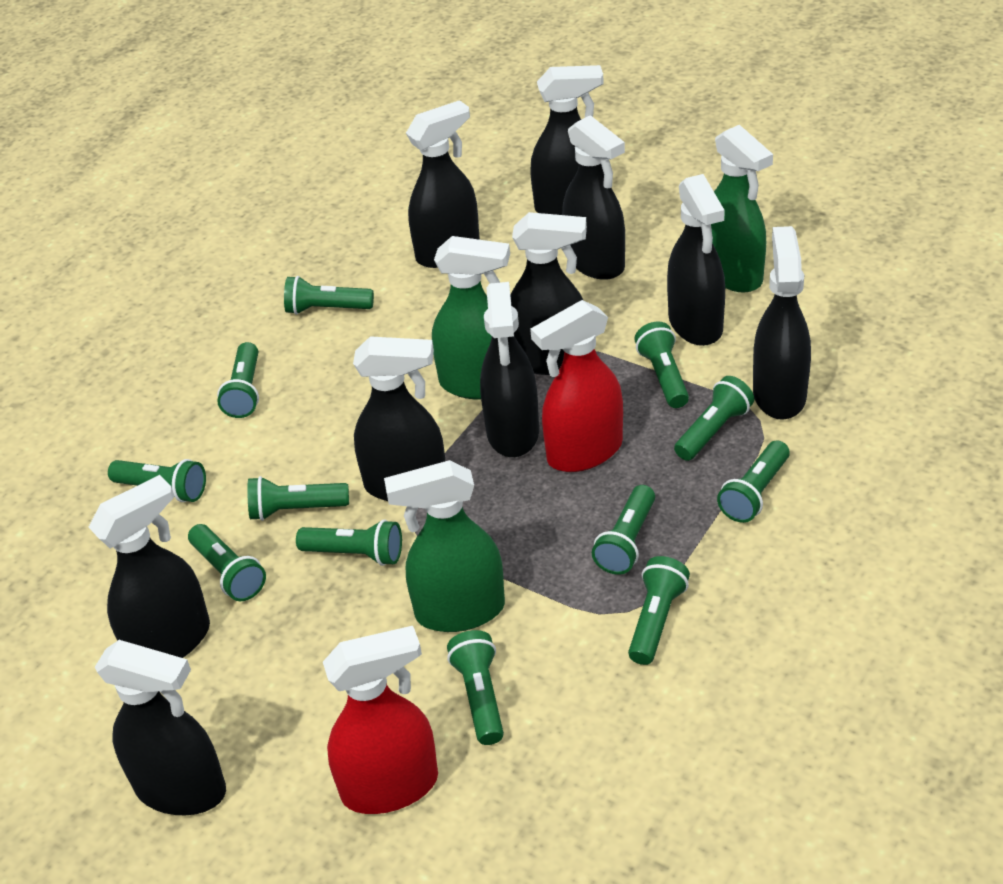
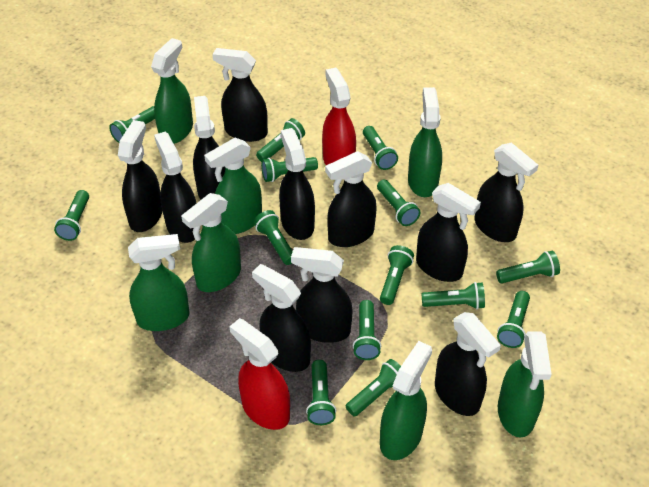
black spray bottle: 10 -> 11
green flashlight: 12 -> 14
green spray bottle: 3 -> 7

